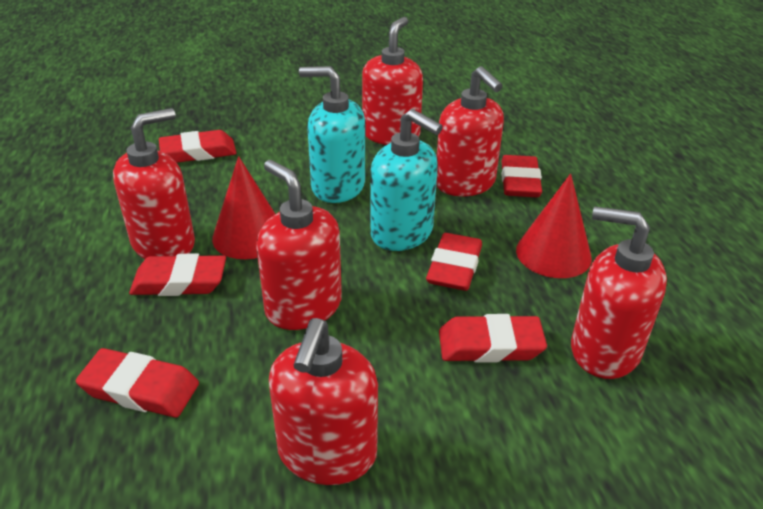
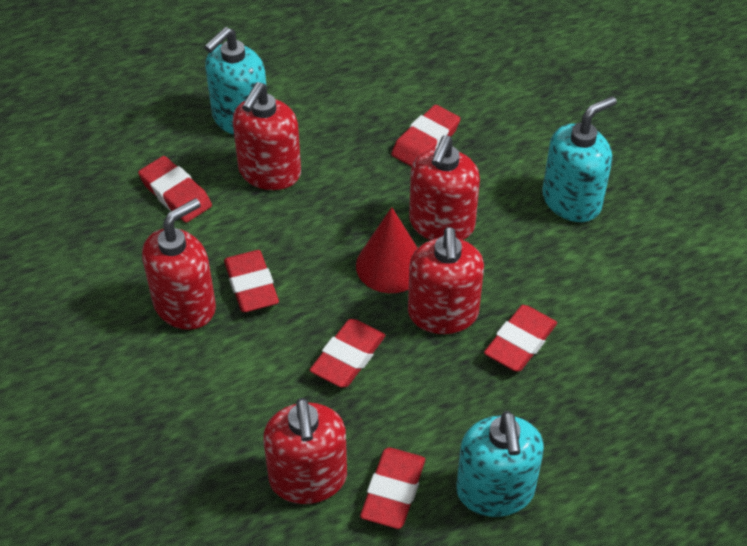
red cone: 2 -> 1
red soap dispenser: 6 -> 5
turquoise soap dispenser: 2 -> 3

